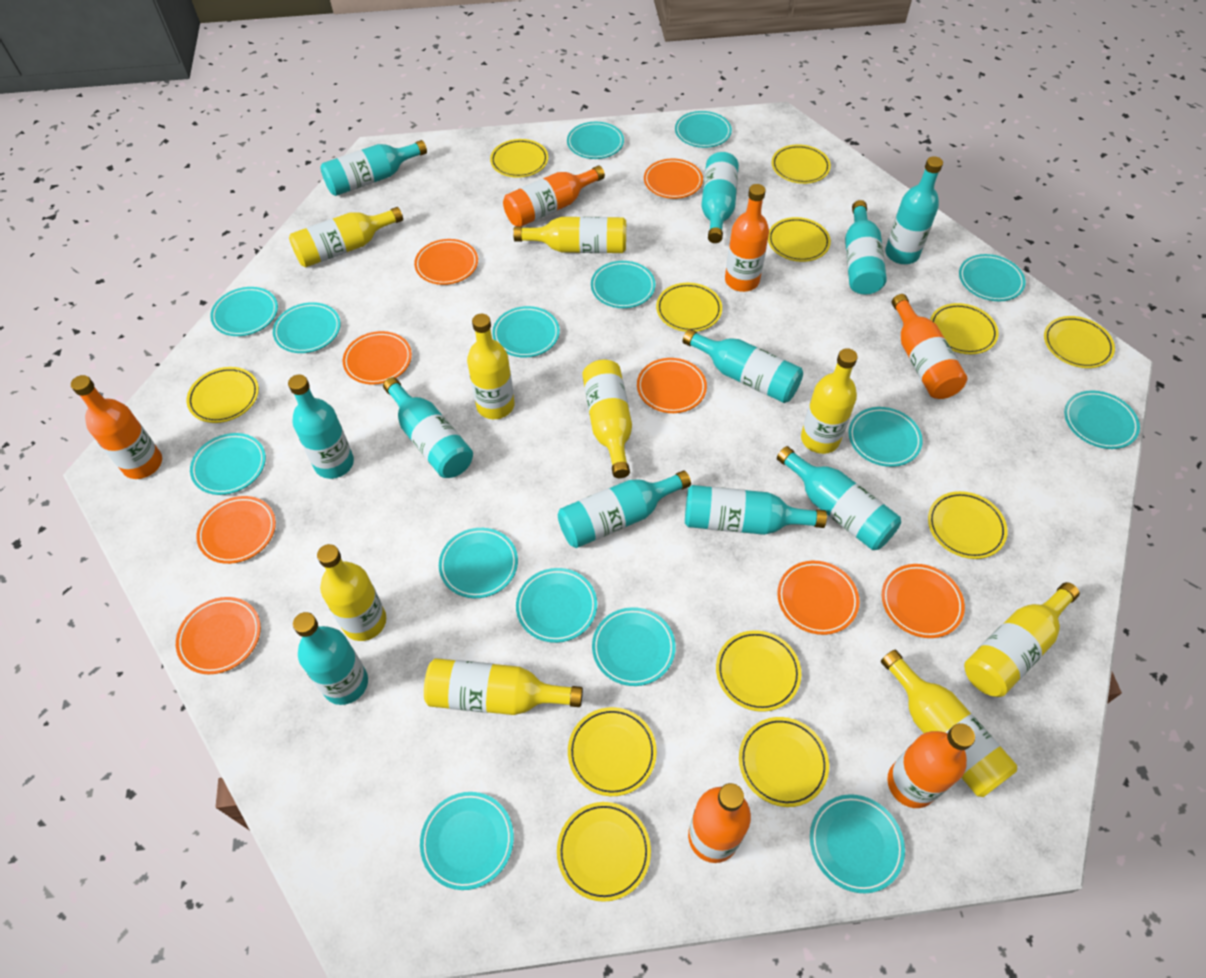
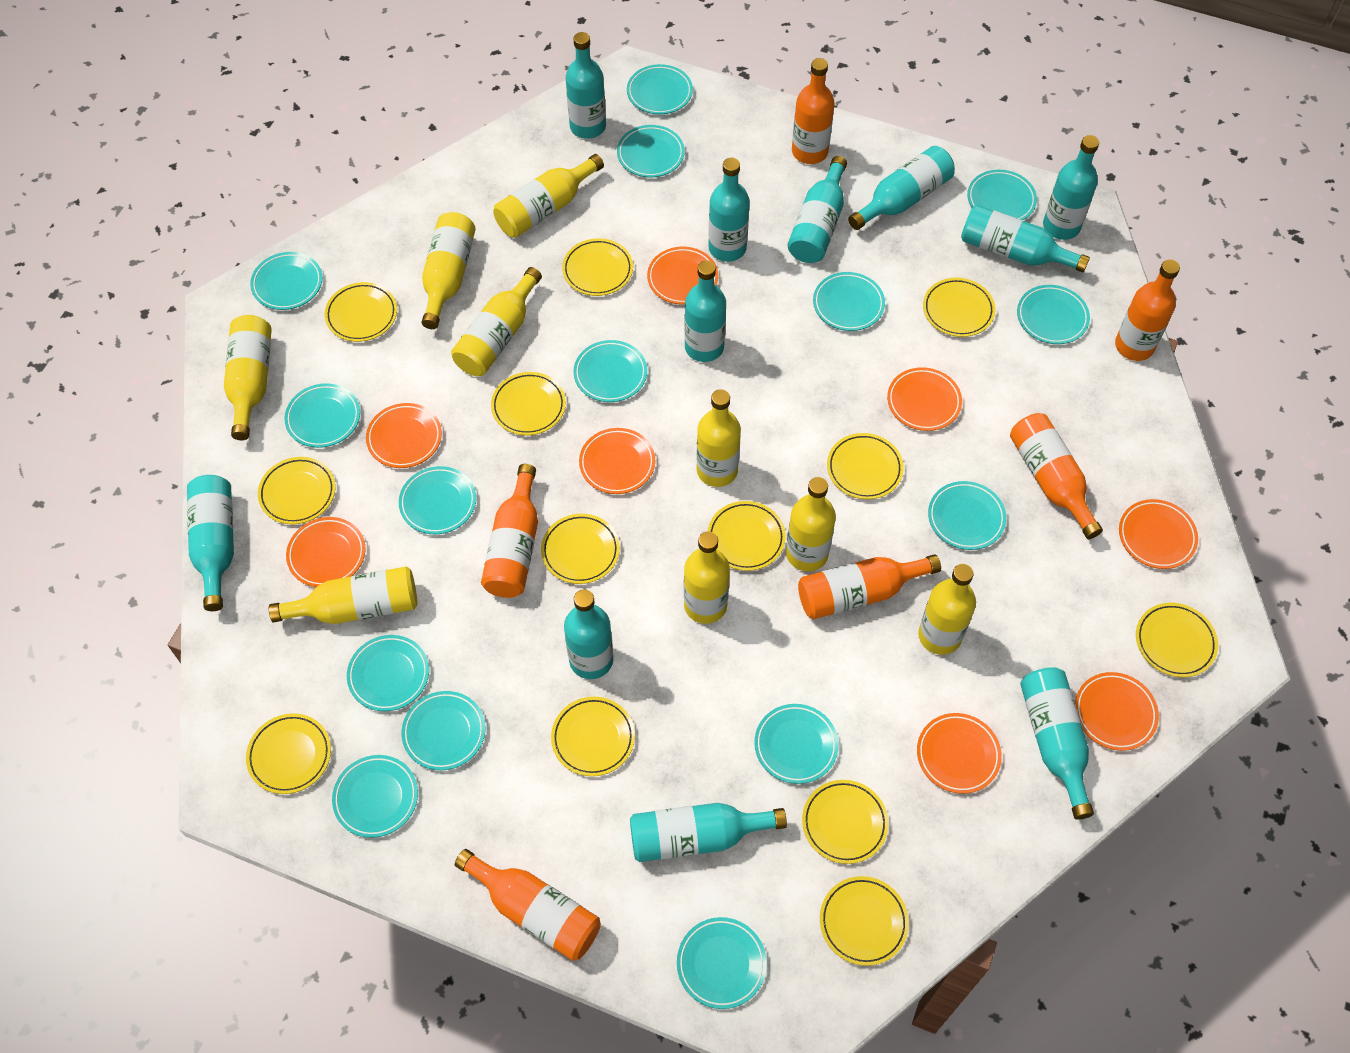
yellow plate: 12 -> 13

